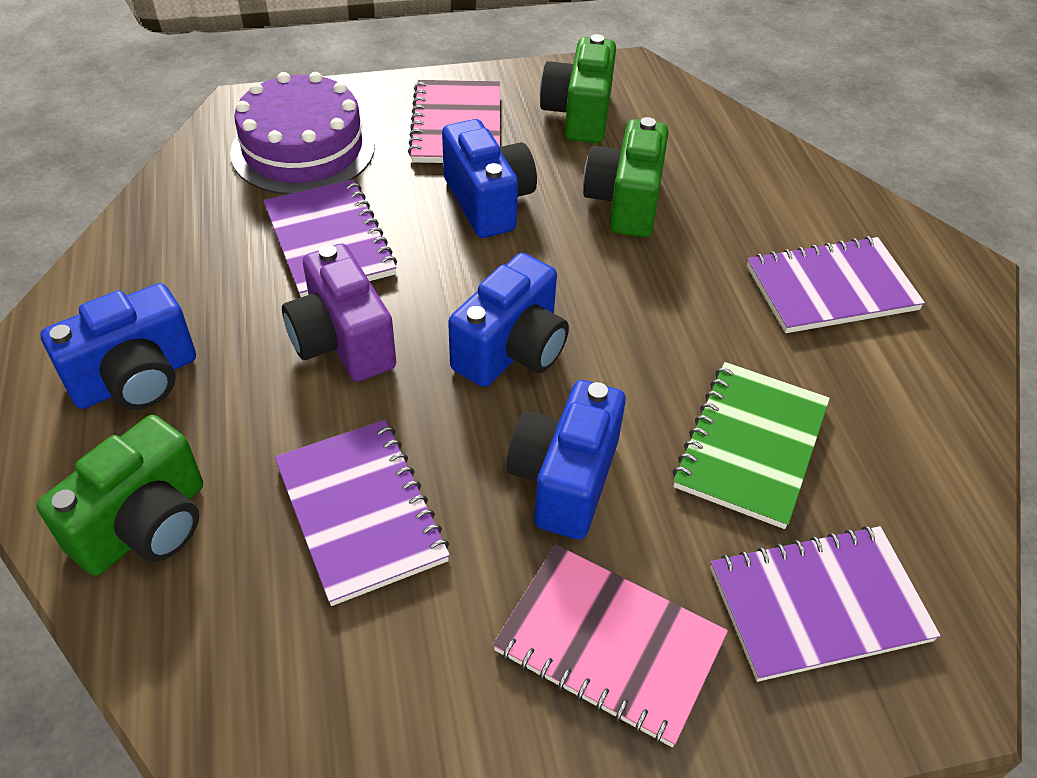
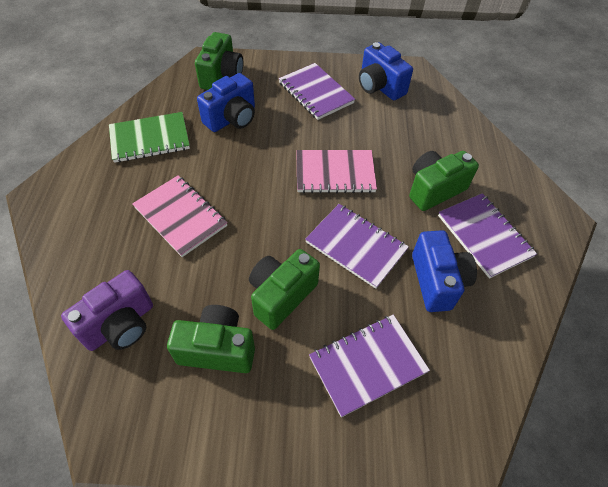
blue camera: 4 -> 3
green camera: 3 -> 4
purple cake: 1 -> 0

